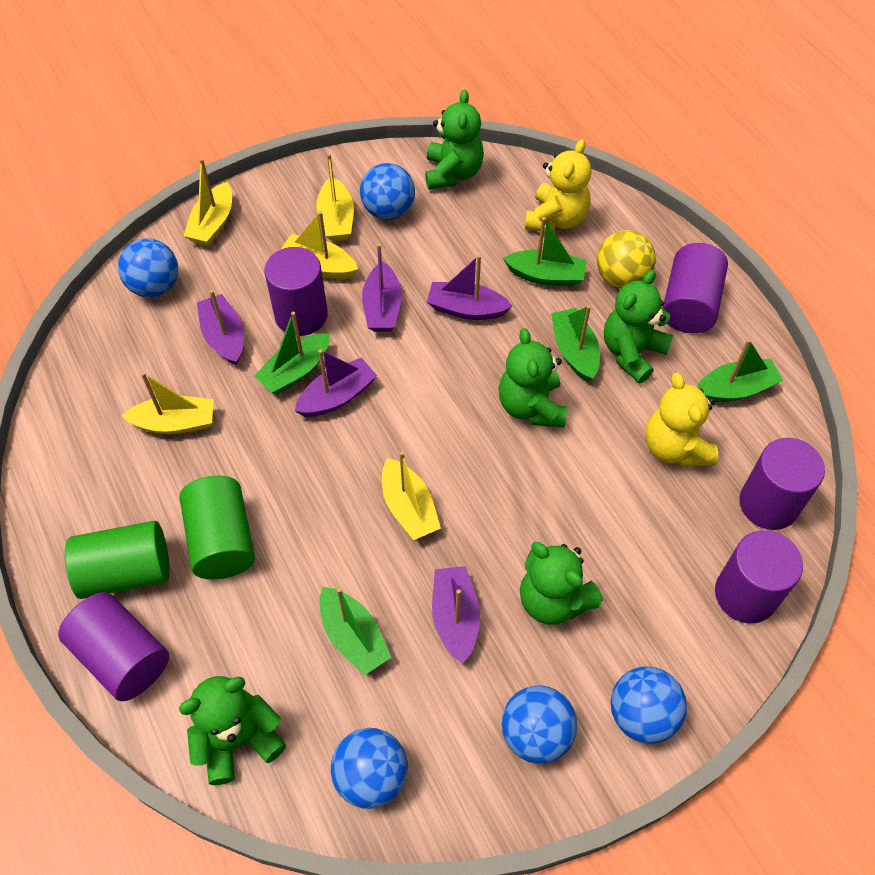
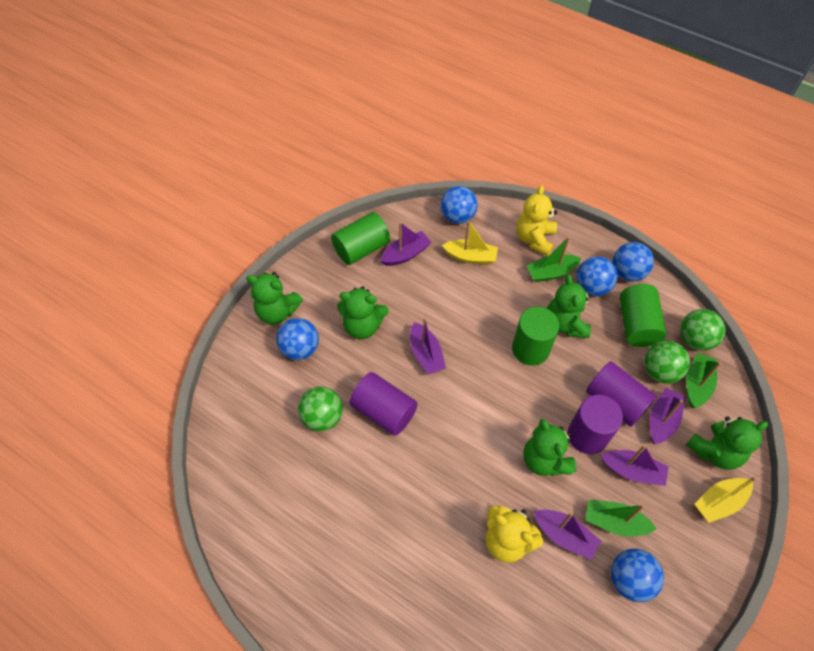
green ball: 0 -> 3
green boat: 5 -> 3
green cylinder: 2 -> 3
purple cylinder: 5 -> 3
yellow ball: 1 -> 0
yellow boat: 5 -> 2

